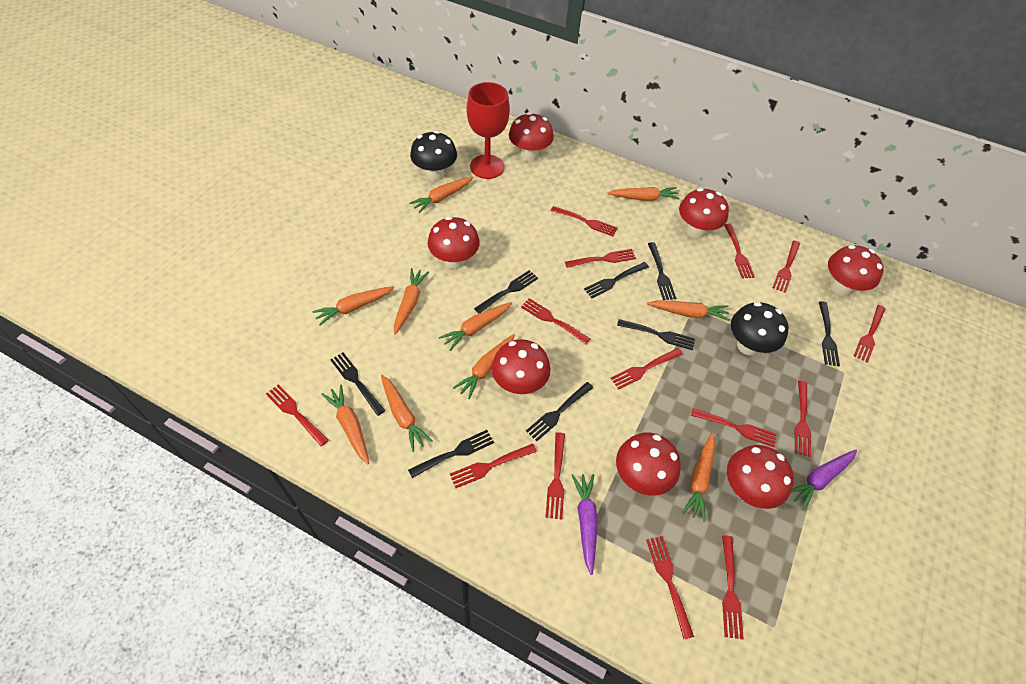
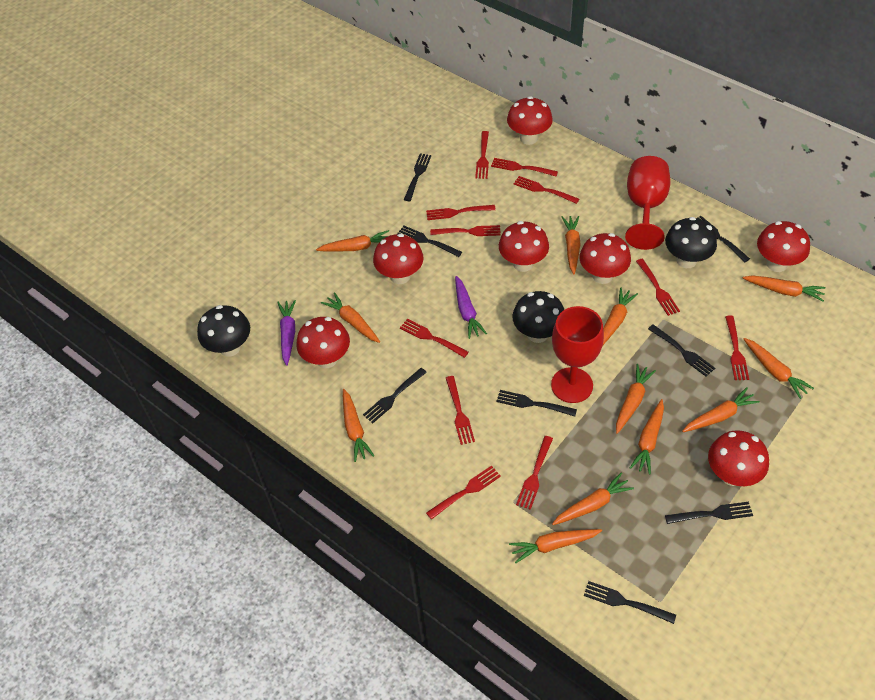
black mushroom: 2 -> 3
orange carrot: 10 -> 12
red fork: 14 -> 11
red goblet: 1 -> 2

